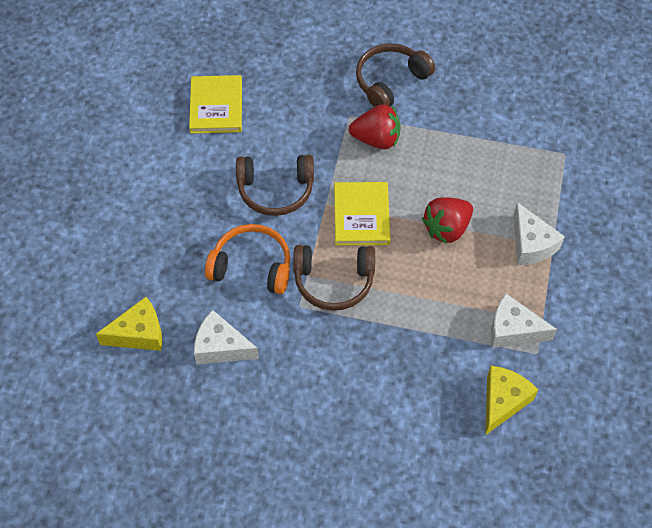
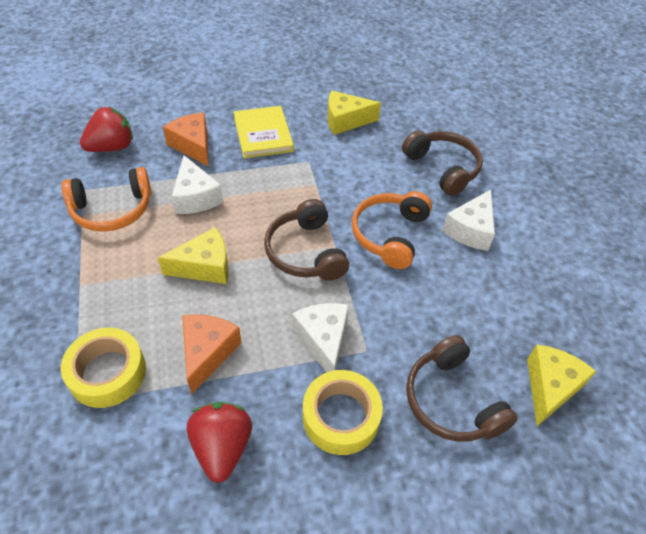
orange cheese: 0 -> 2
orange headphones: 1 -> 2
yellow book: 2 -> 1
yellow cheese: 2 -> 3
yellow tape: 0 -> 2

